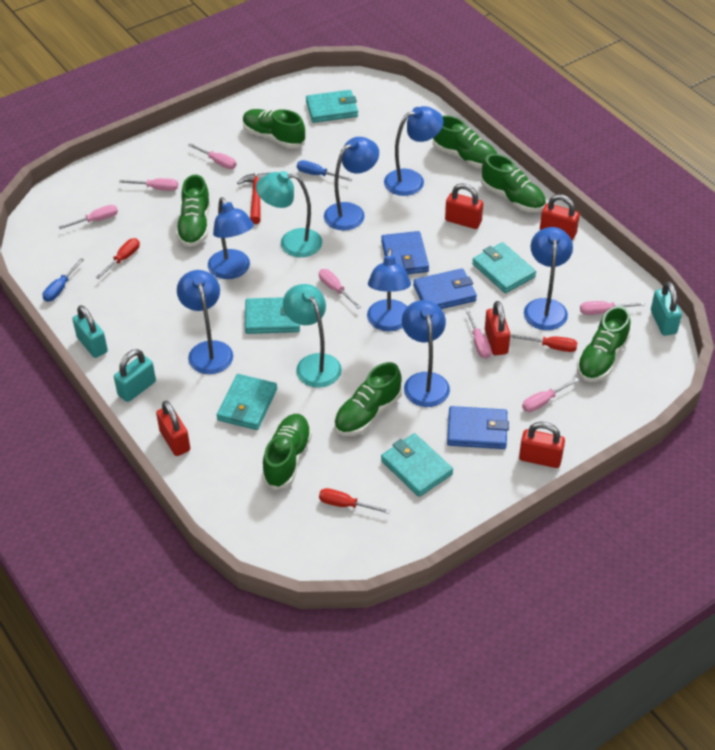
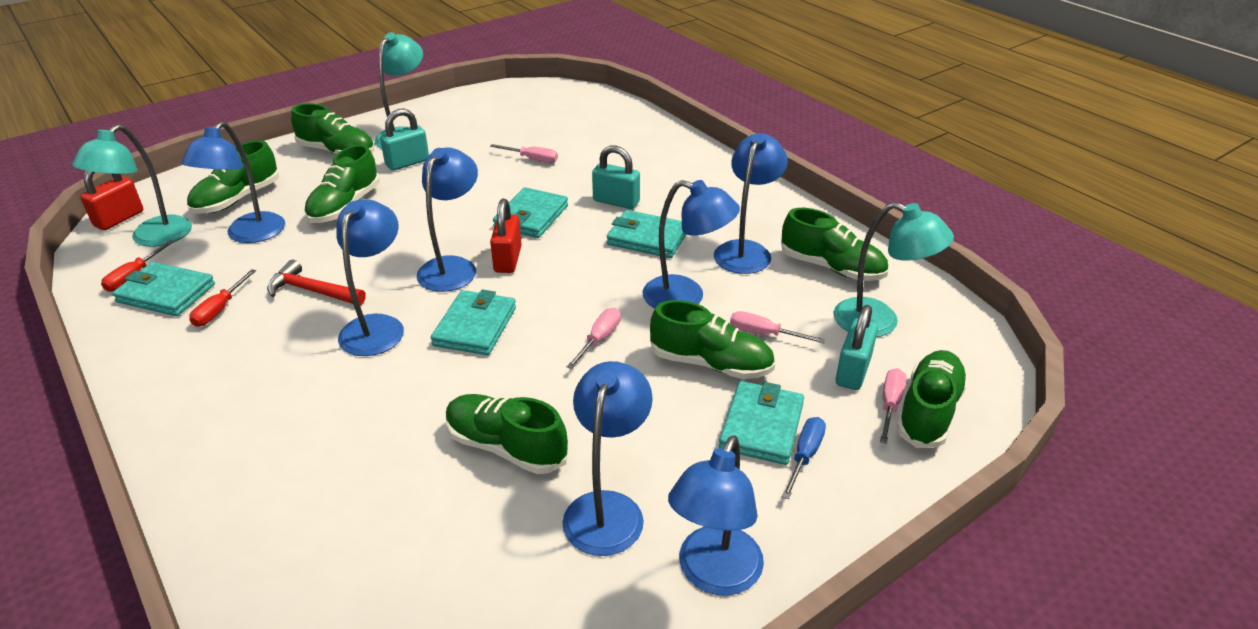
blue screwdriver: 2 -> 1
blue wallet: 3 -> 0
pink screwdriver: 7 -> 4
red padlock: 5 -> 2
red screwdriver: 3 -> 2
turquoise lamp: 2 -> 3

